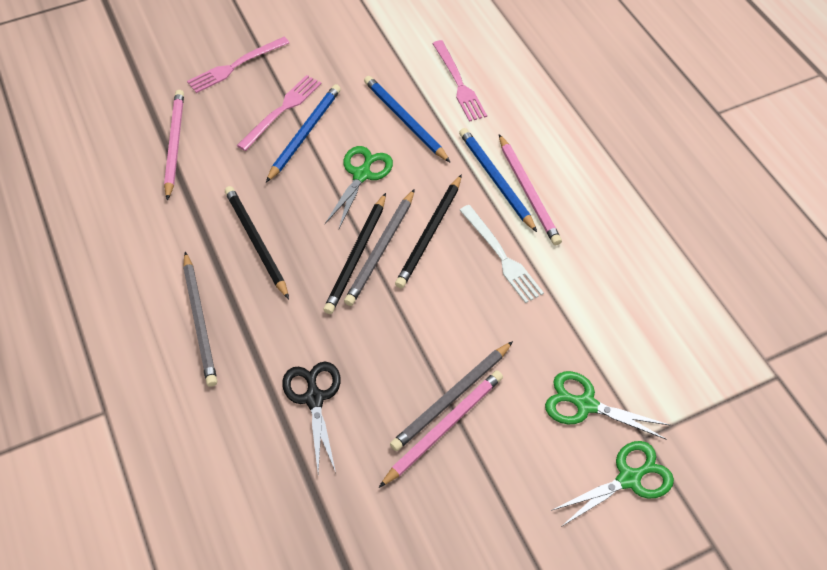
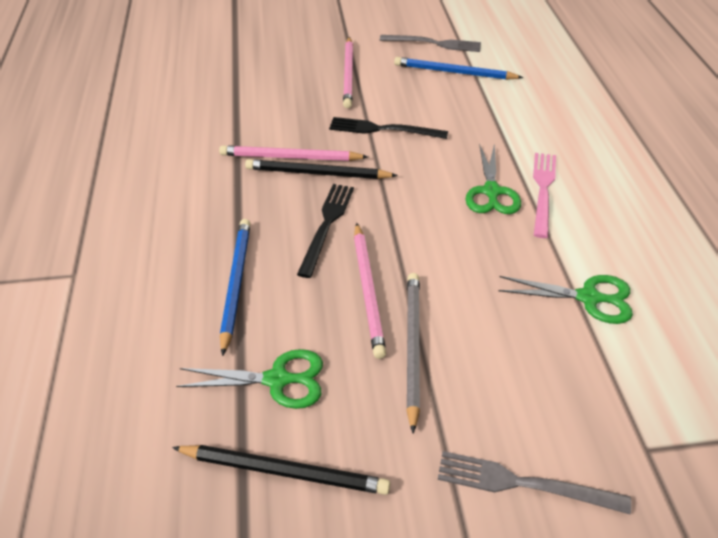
black fork: 0 -> 2
black pencil: 3 -> 2
black scissors: 1 -> 0
blue pencil: 3 -> 2
grey fork: 0 -> 2
grey pencil: 3 -> 1
pink fork: 3 -> 1
white fork: 1 -> 0

